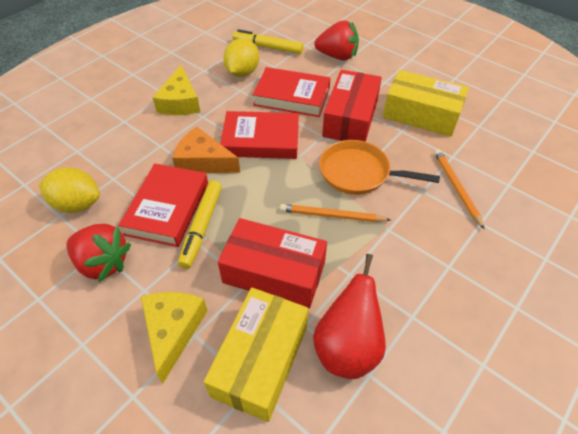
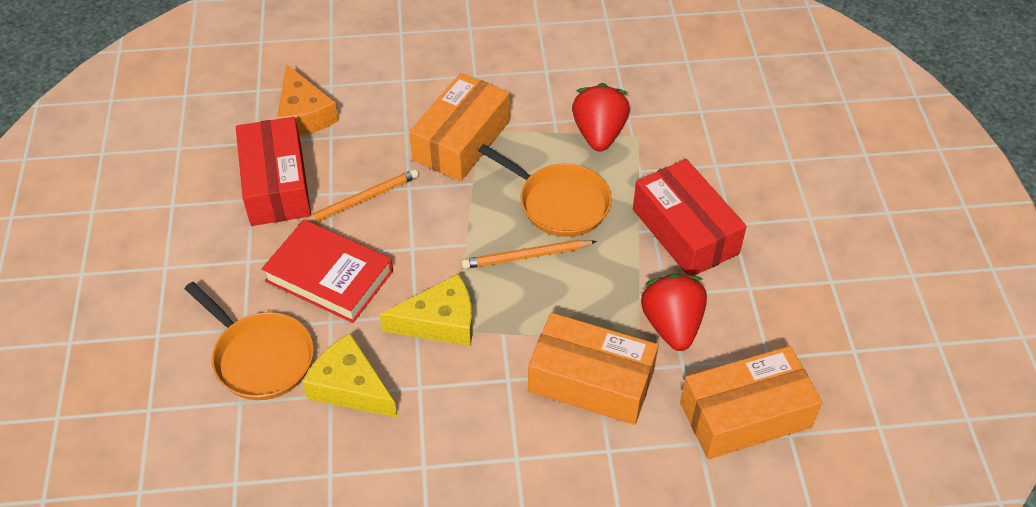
orange box: 0 -> 3
orange pan: 1 -> 2
red book: 3 -> 1
red pear: 1 -> 0
yellow box: 2 -> 0
yellow lemon: 2 -> 0
yellow marker: 2 -> 0

